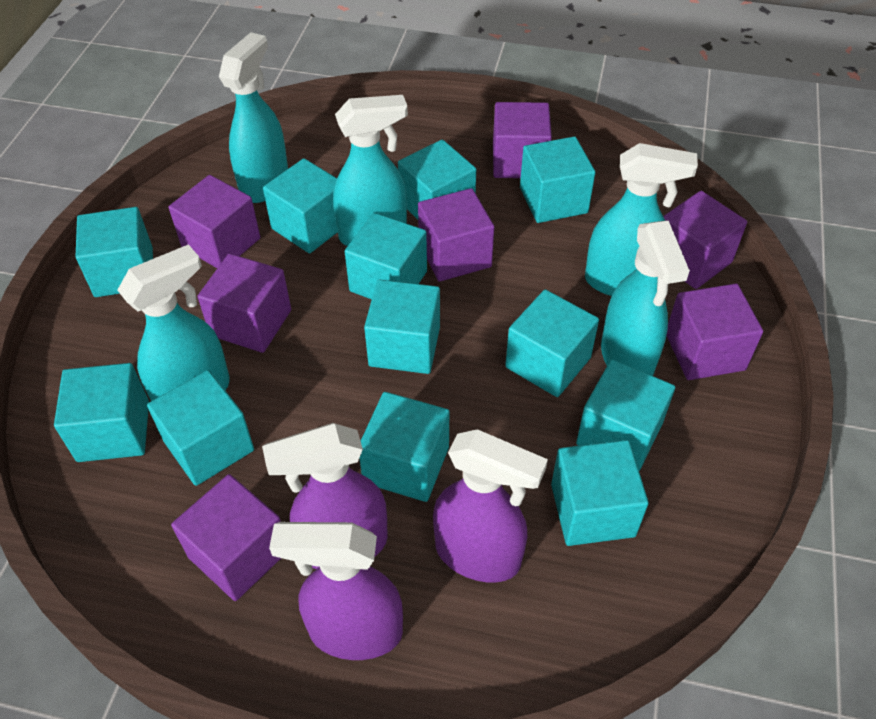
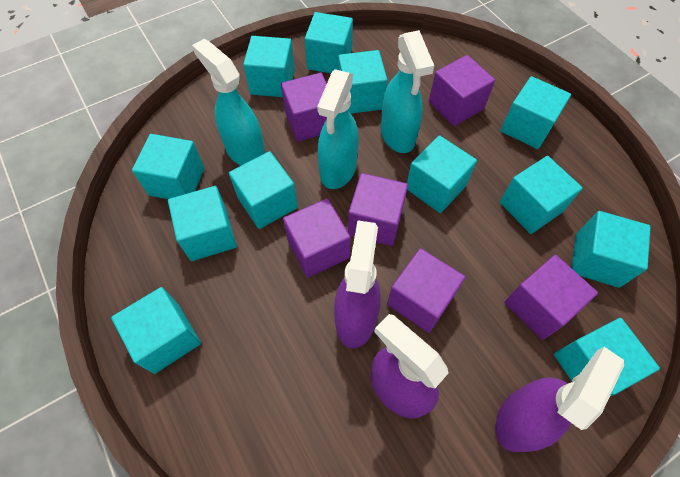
purple cube: 7 -> 6
turquoise spray bottle: 5 -> 3

